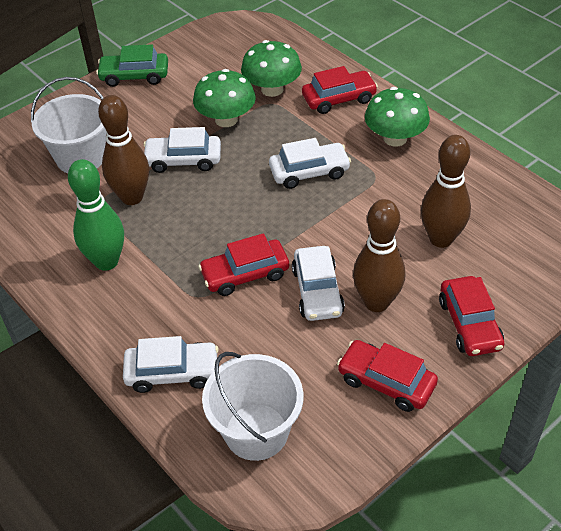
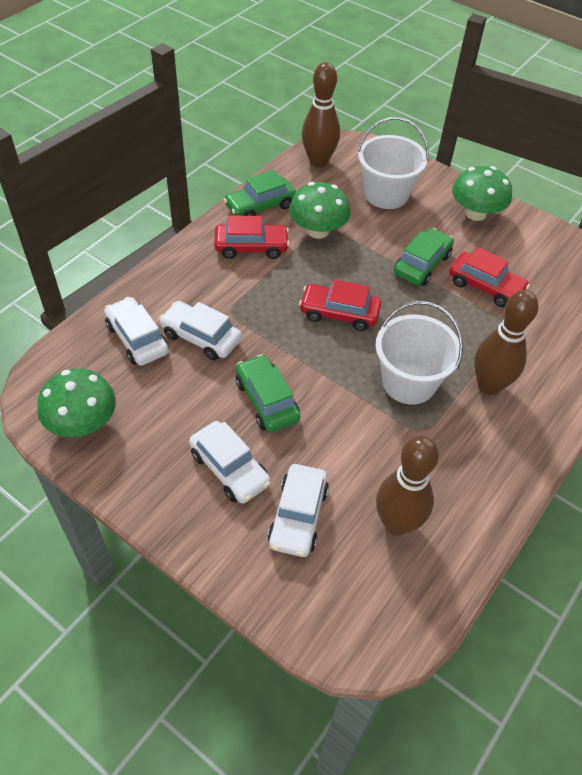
green bowling pin: 1 -> 0
green car: 1 -> 3
red car: 4 -> 3

